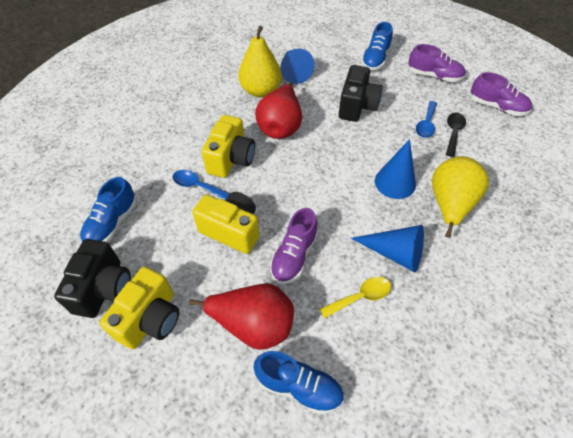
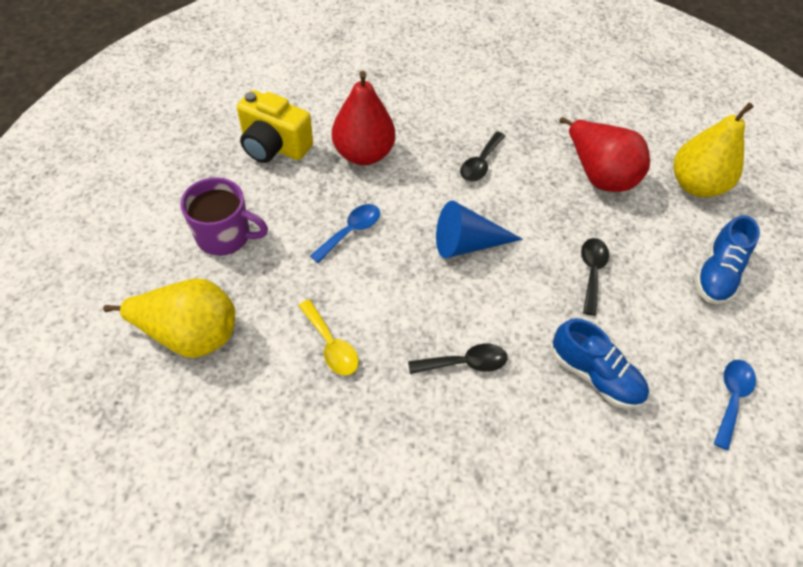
black camera: 2 -> 0
black spoon: 1 -> 3
blue cone: 3 -> 1
blue shoe: 3 -> 2
purple mug: 0 -> 1
purple shoe: 3 -> 0
yellow camera: 3 -> 1

